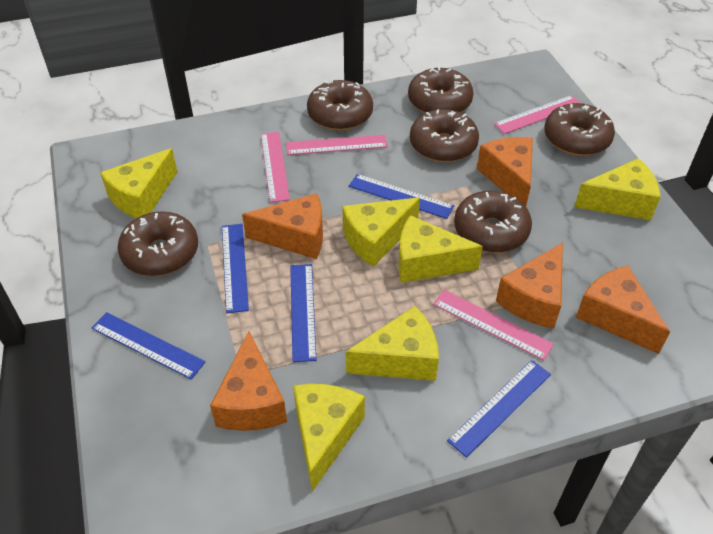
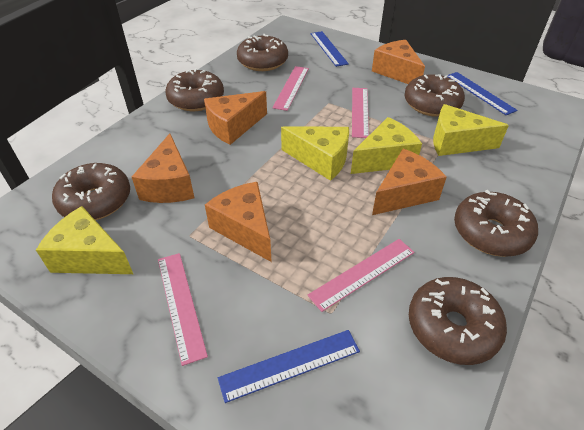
blue ruler: 5 -> 3
yellow cheese: 6 -> 4

